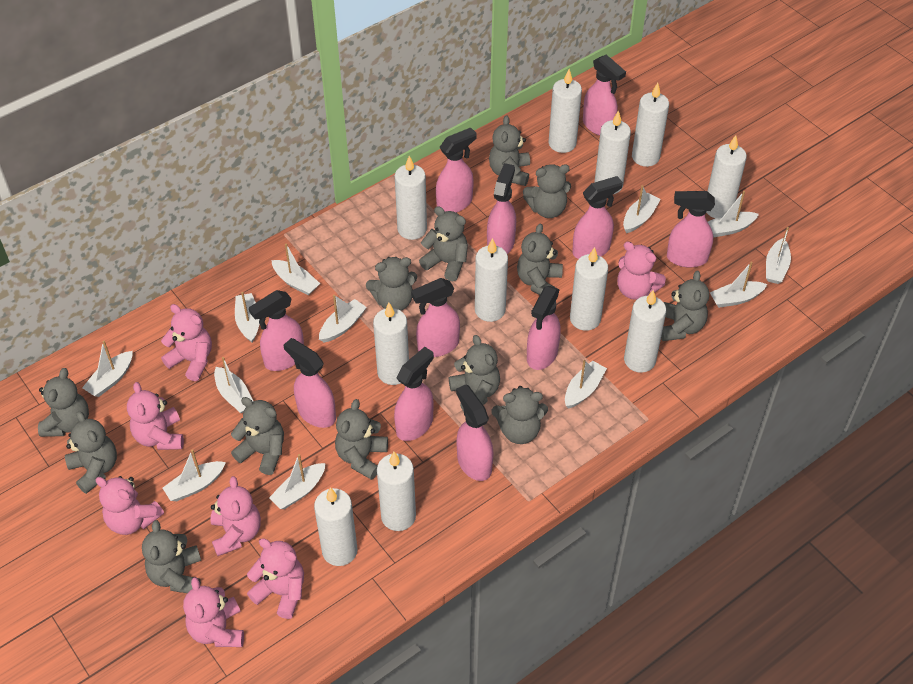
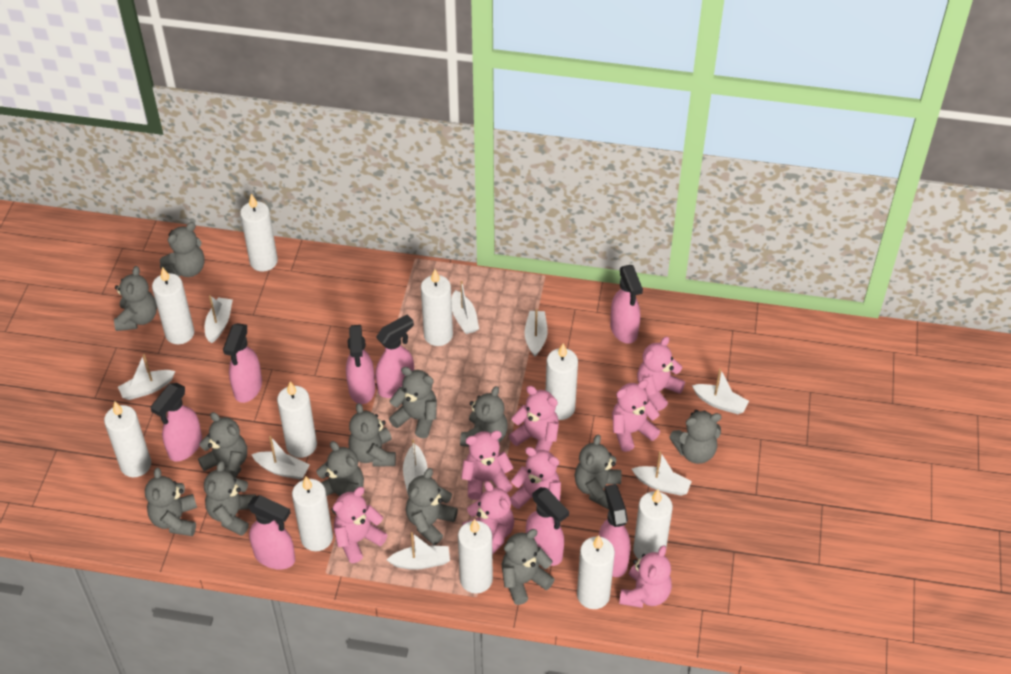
pink spray bottle: 11 -> 8
pink teddy bear: 7 -> 8
white boat: 12 -> 9
white candle: 11 -> 10

